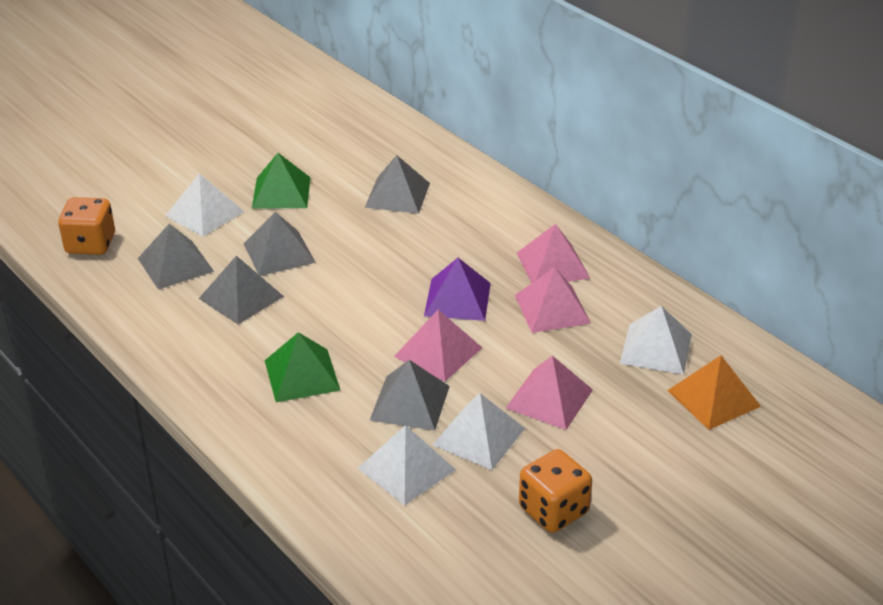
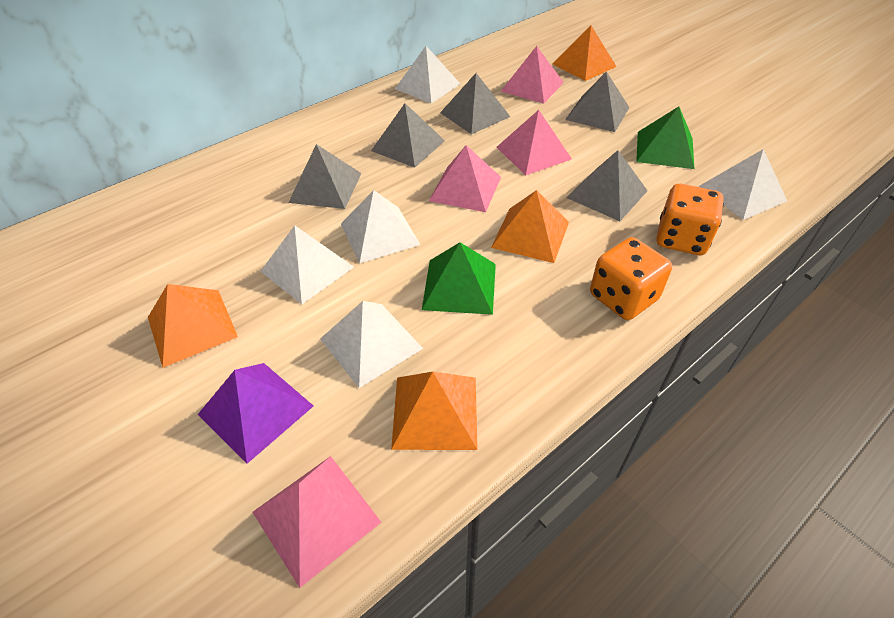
orange pyramid: 1 -> 4
white pyramid: 4 -> 5

